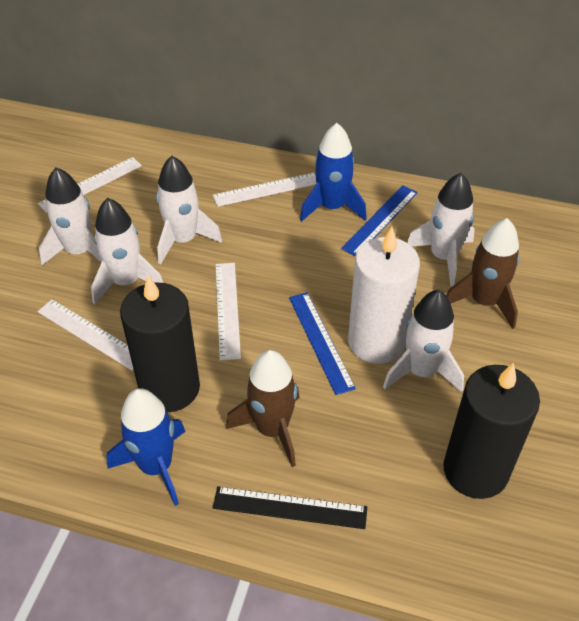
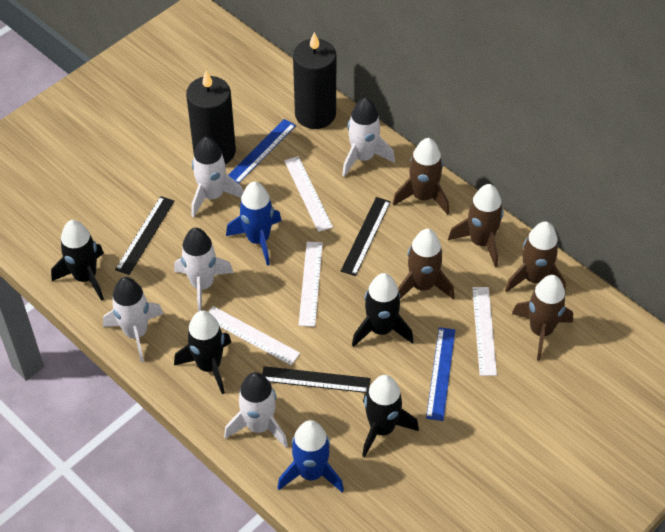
black rocket: 0 -> 4
black ruler: 1 -> 3
brown rocket: 2 -> 5
white candle: 1 -> 0

